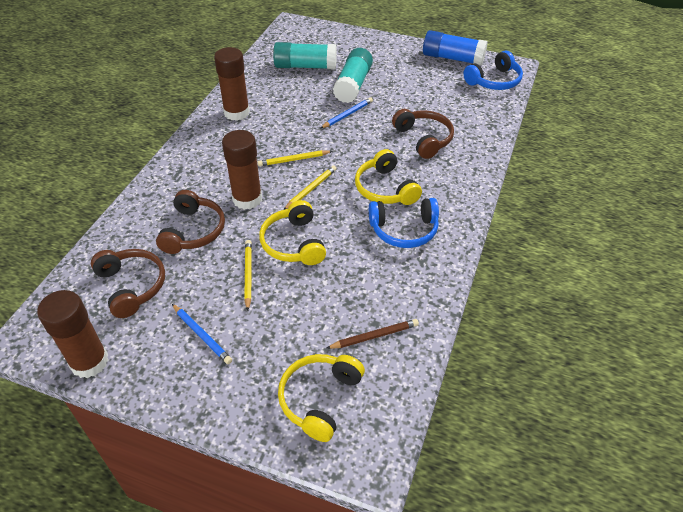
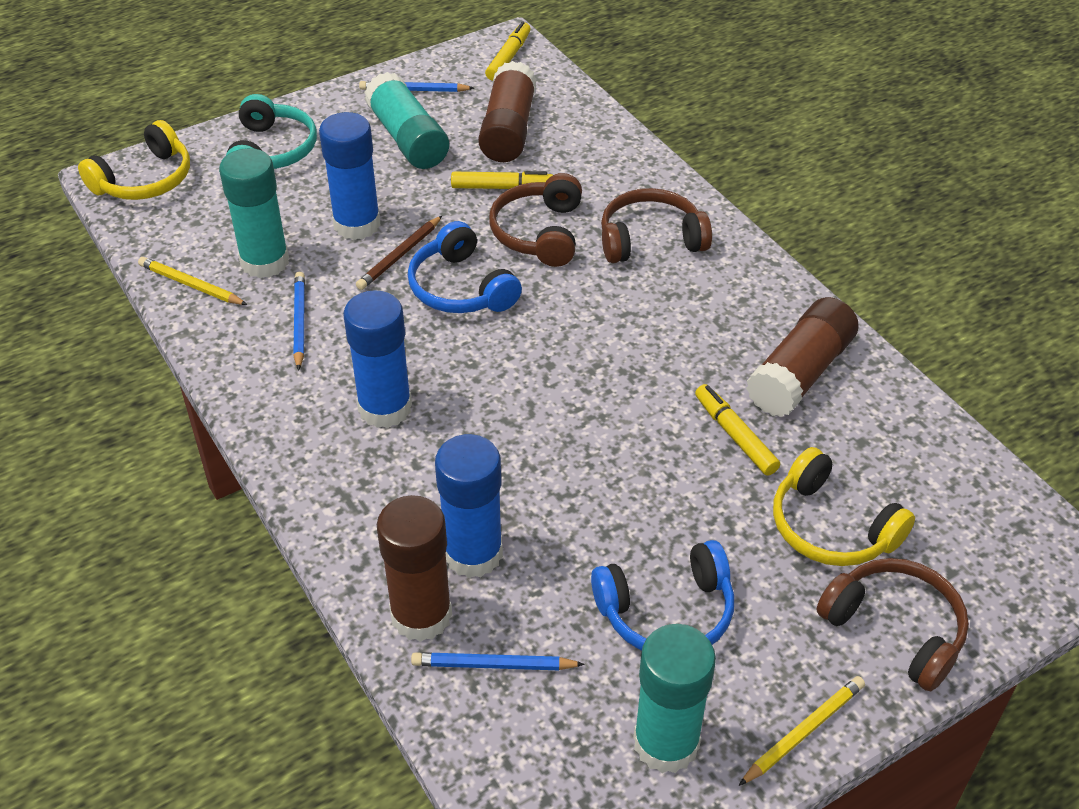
blue glue stick: 1 -> 3
blue pencil: 2 -> 3
turquoise glue stick: 2 -> 3
turquoise headphones: 0 -> 1
yellow headphones: 3 -> 2
yellow marker: 0 -> 3
yellow pencil: 3 -> 2

